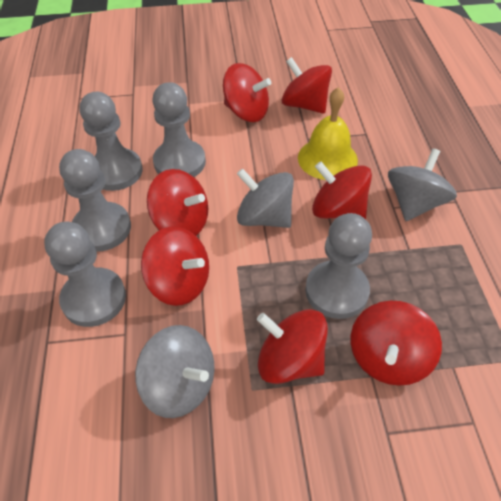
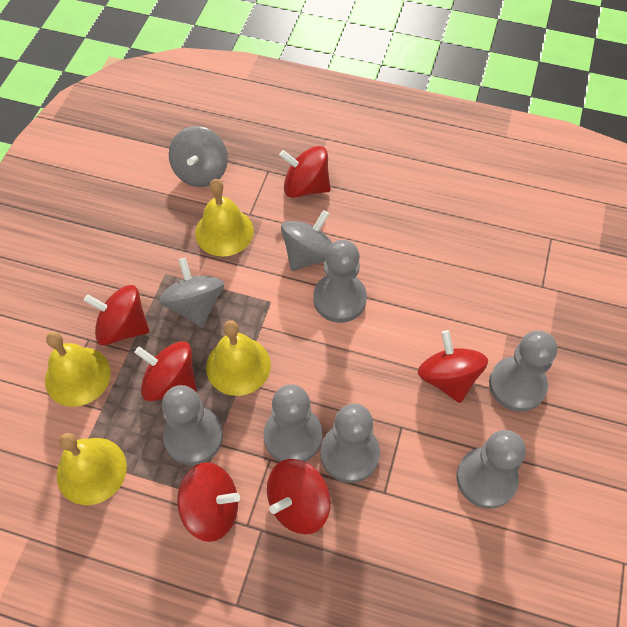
grey pawn: 5 -> 6
red spinning top: 7 -> 6
yellow bell: 1 -> 4

